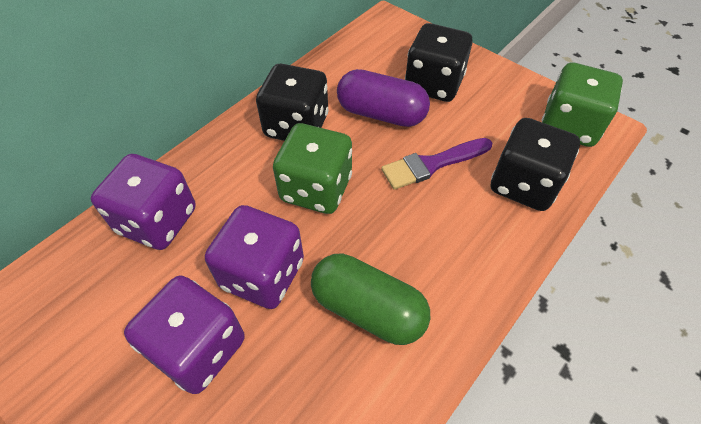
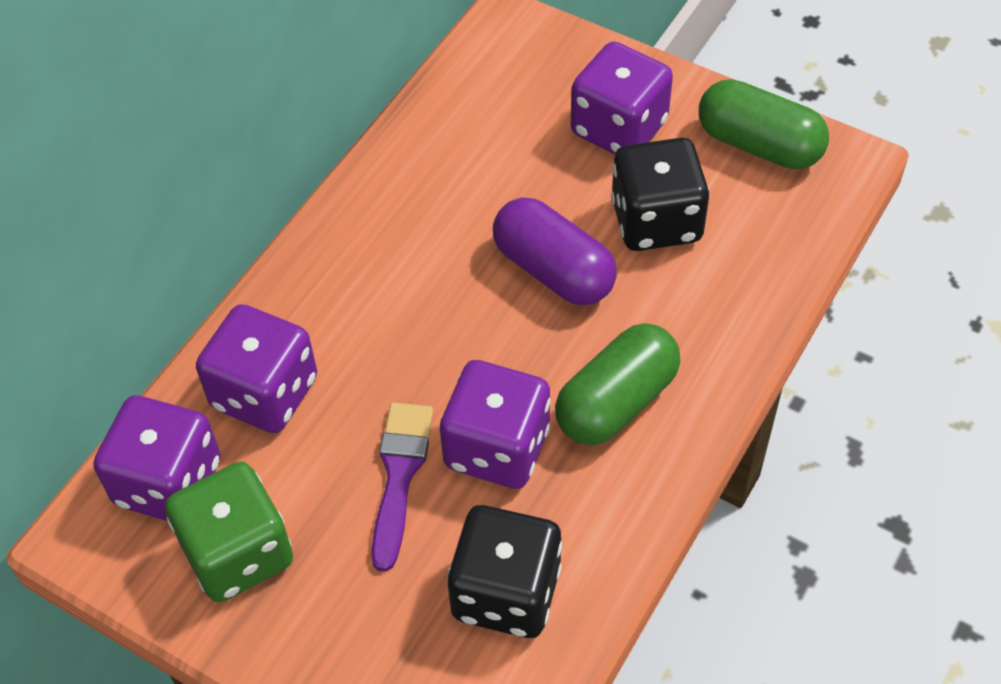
black dice: 3 -> 2
green capsule: 1 -> 2
green dice: 2 -> 1
purple dice: 3 -> 4

